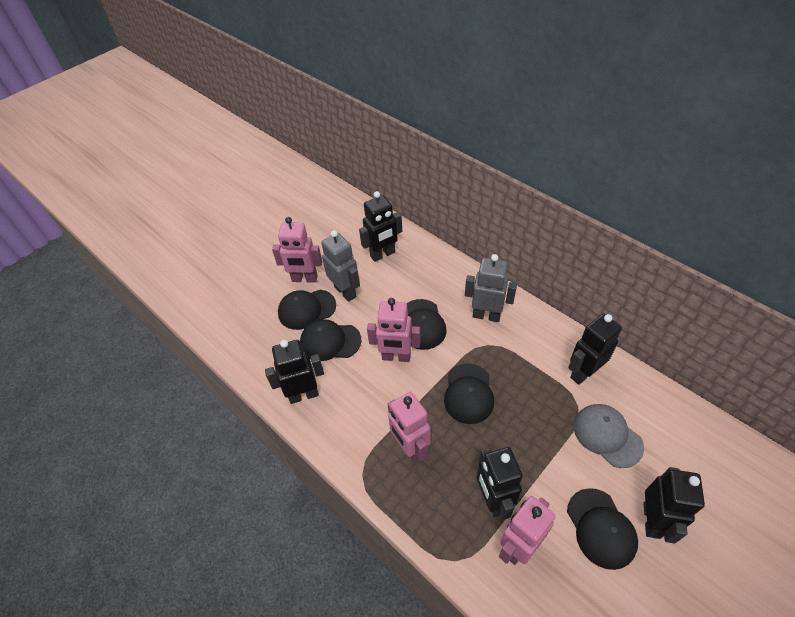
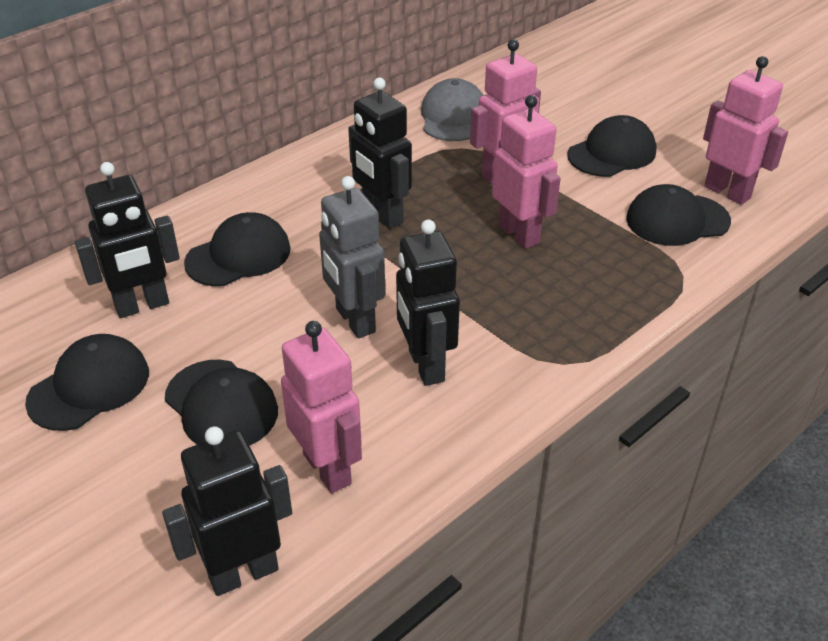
black robot: 5 -> 4
grey robot: 2 -> 1

